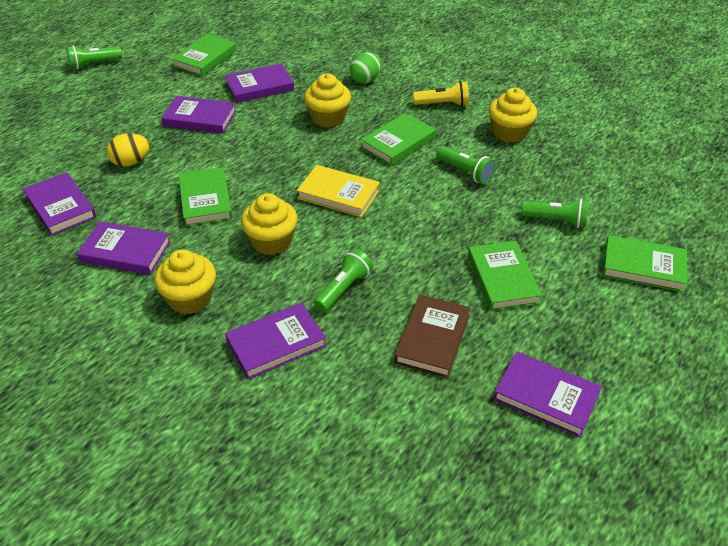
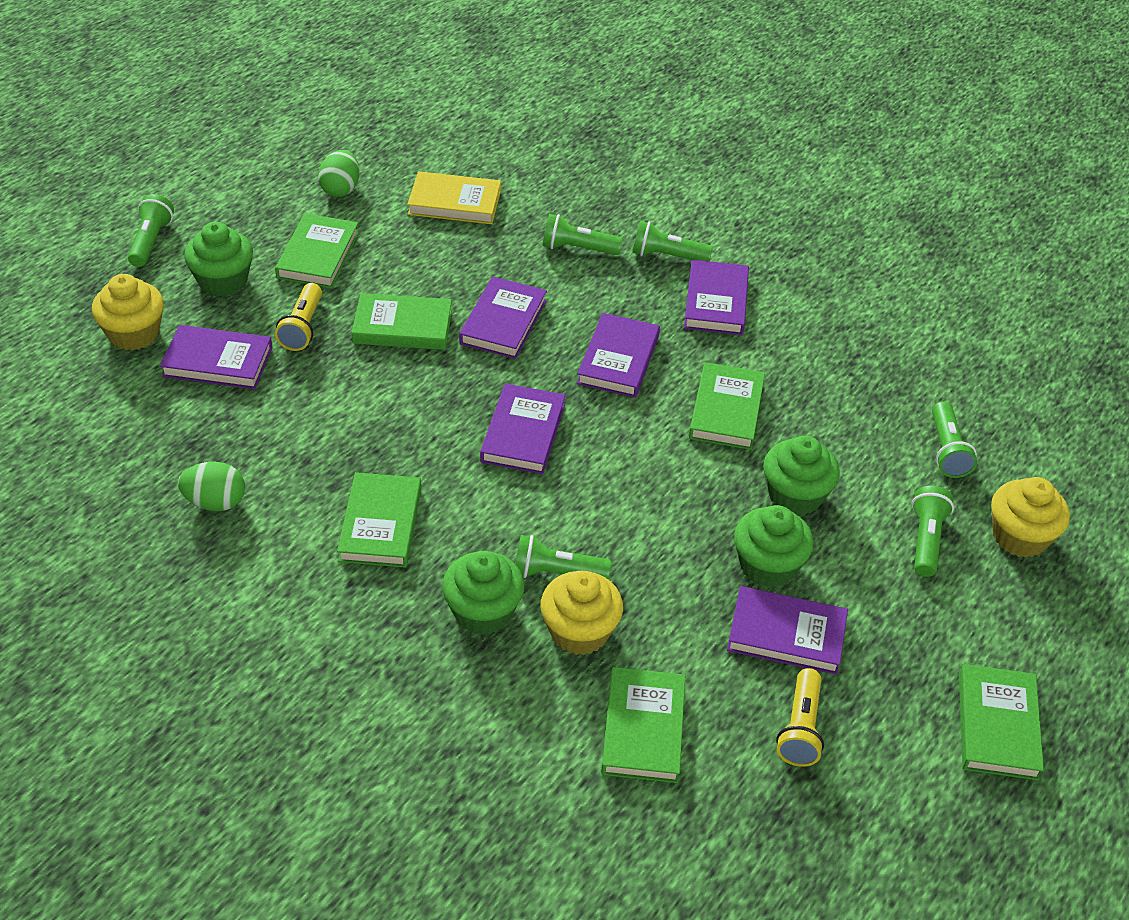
brown book: 1 -> 0
green book: 5 -> 6
green cupcake: 0 -> 4
green egg: 1 -> 2
green flashlight: 4 -> 6
yellow cupcake: 4 -> 3
yellow egg: 1 -> 0
yellow flashlight: 1 -> 2

